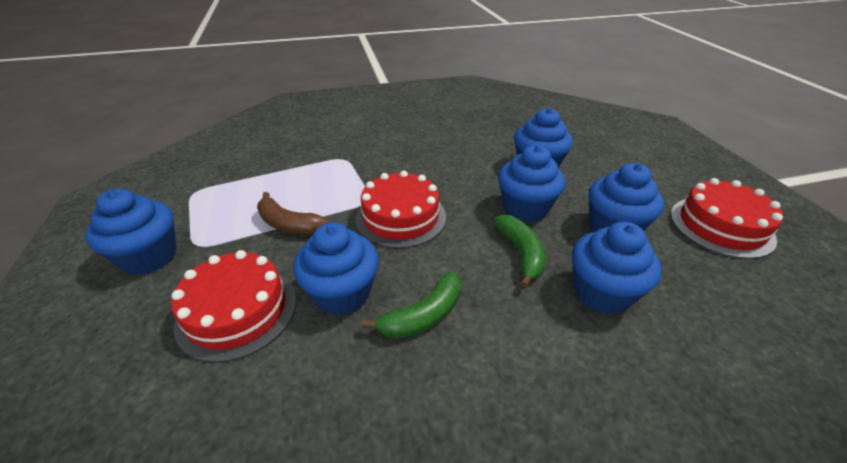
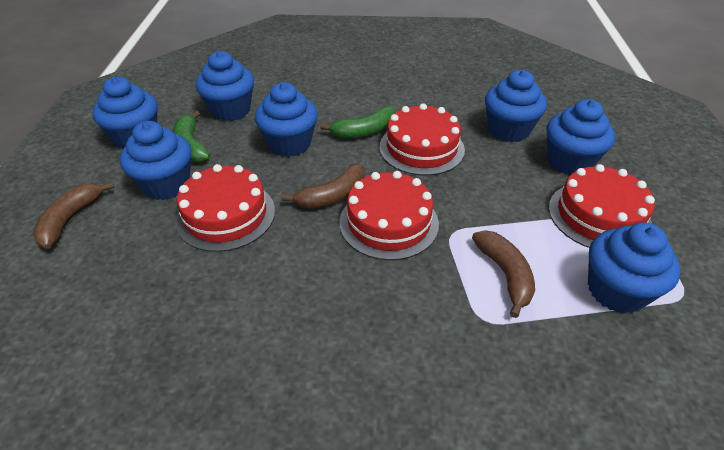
blue cupcake: 6 -> 7
brown banana: 1 -> 3
red cake: 3 -> 4

